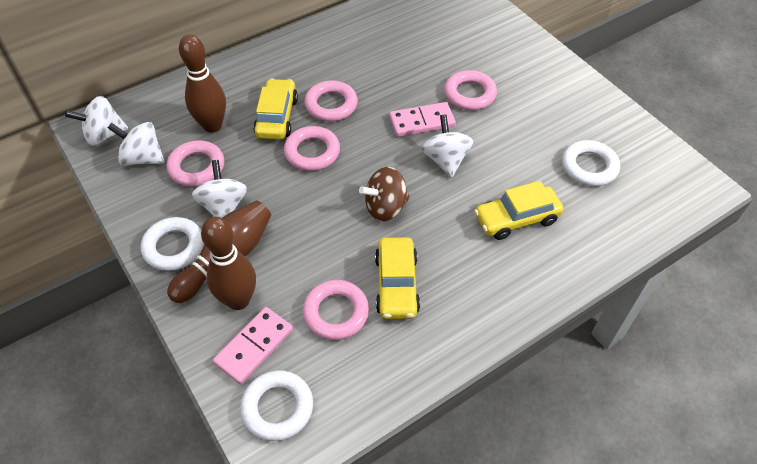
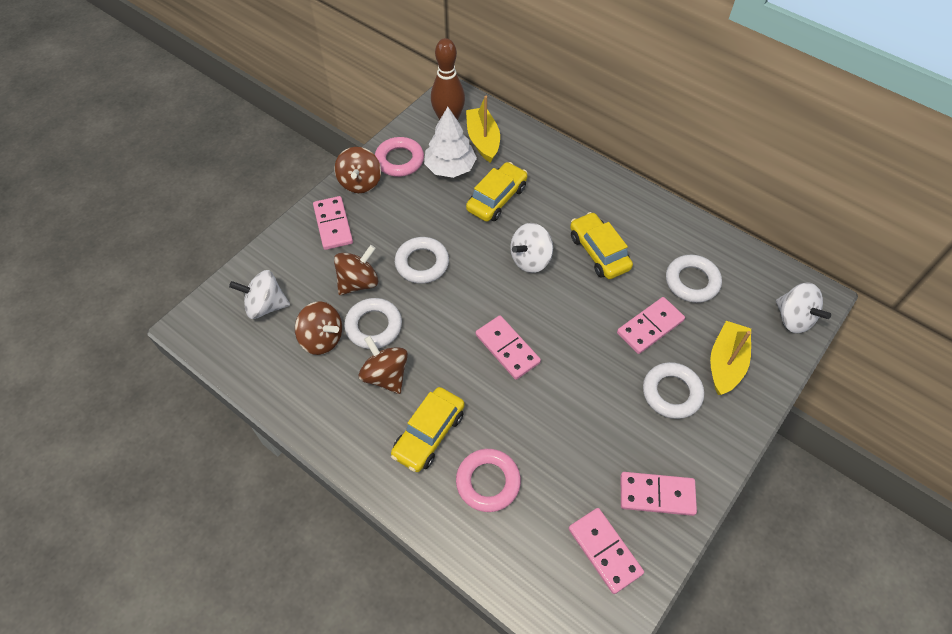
brown bowling pin: 3 -> 1
brown spinning top: 1 -> 4
pink domino: 2 -> 5
pink ring: 5 -> 2
white ring: 3 -> 4
white spinning top: 4 -> 3
white tree: 0 -> 1
yellow boat: 0 -> 2

